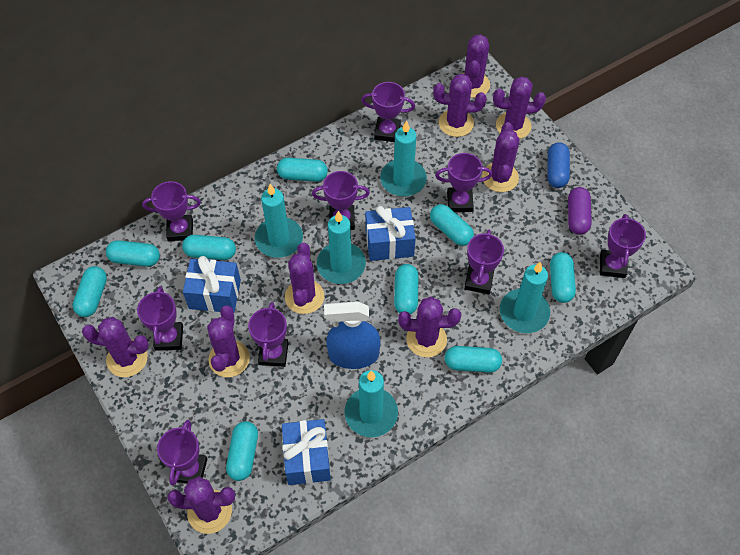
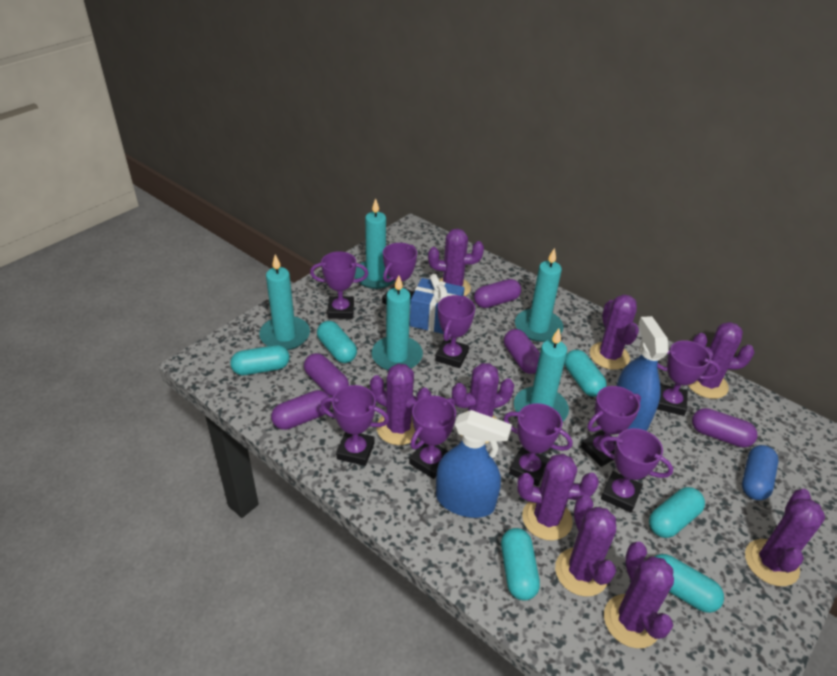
blue gift: 3 -> 1
blue spray bottle: 1 -> 2
purple capsule: 1 -> 5
turquoise capsule: 9 -> 6

